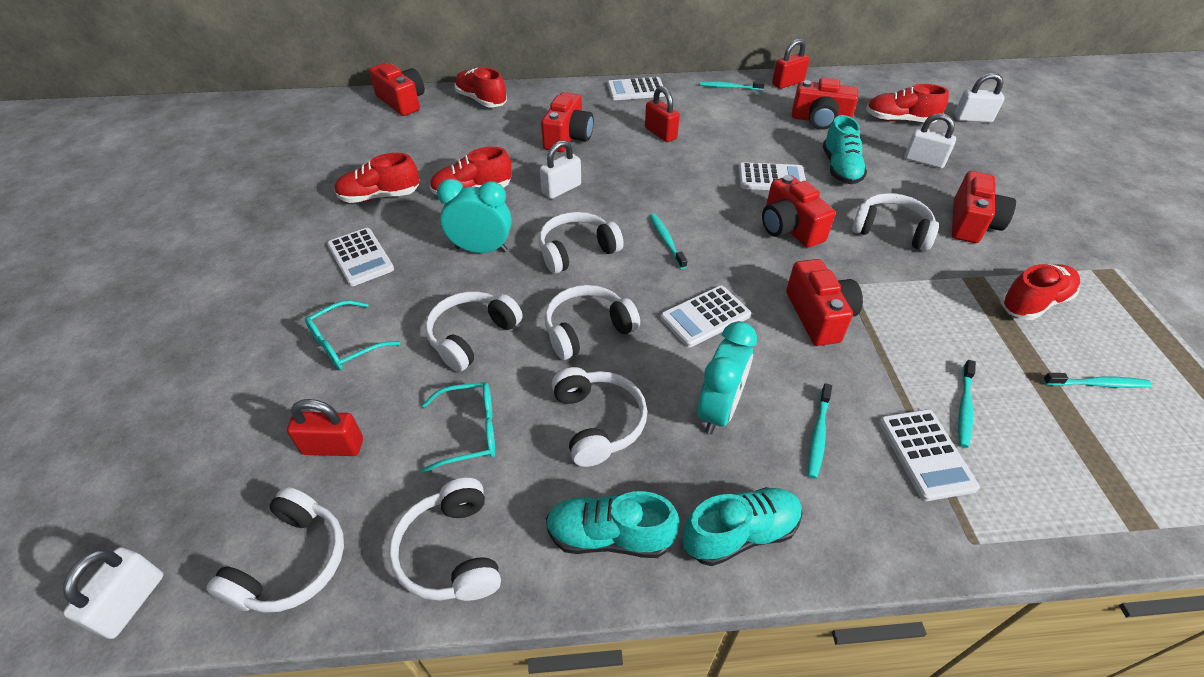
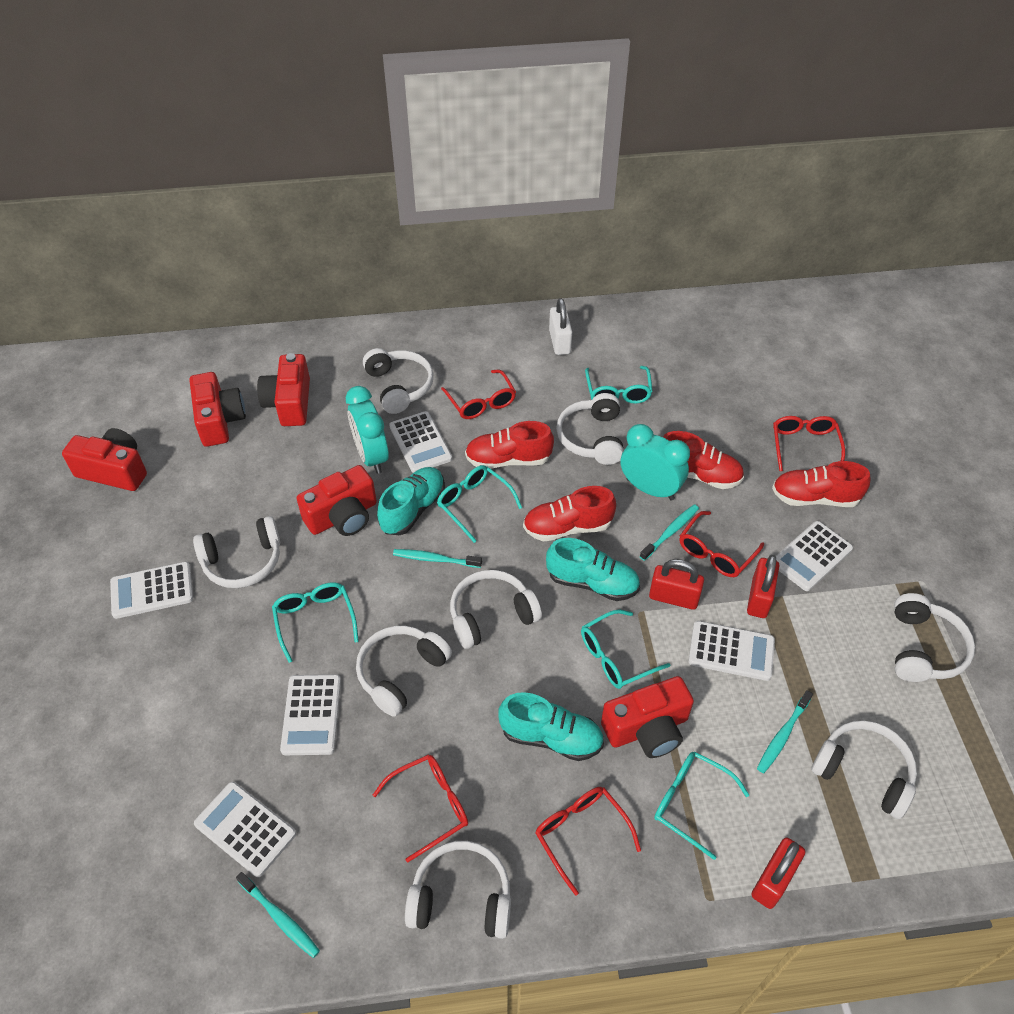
red camera: 6 -> 5
red glasses: 0 -> 5
red shoe: 5 -> 4
turquoise glasses: 2 -> 5
turquoise toothbrush: 5 -> 4
white calculator: 5 -> 6
white headphones: 7 -> 8
white padlock: 4 -> 1

